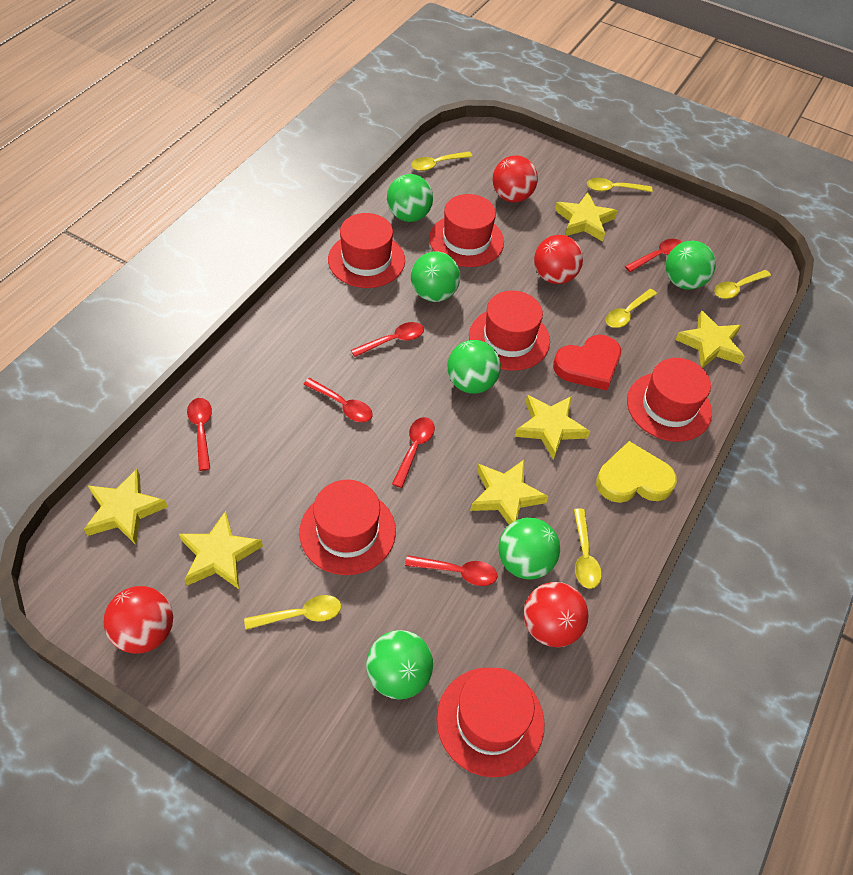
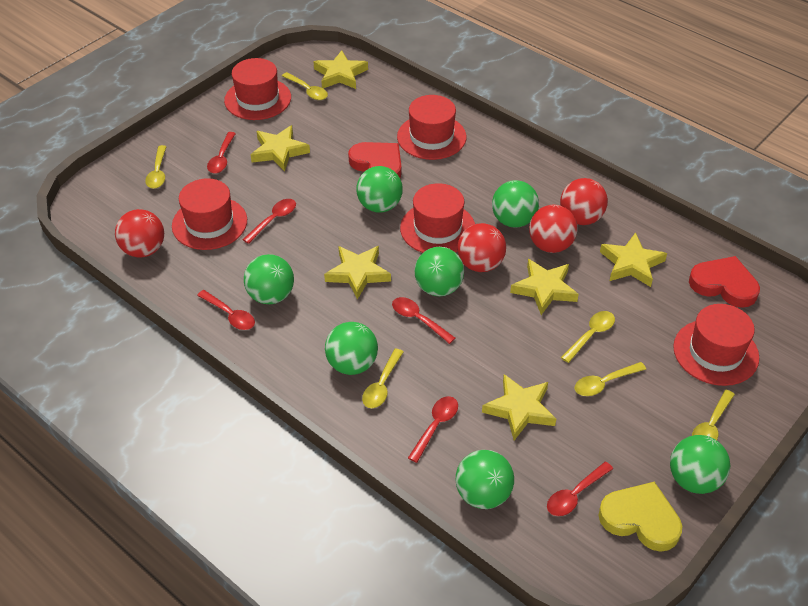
green ball: 6 -> 7
red hat: 6 -> 5
red heart: 1 -> 2

